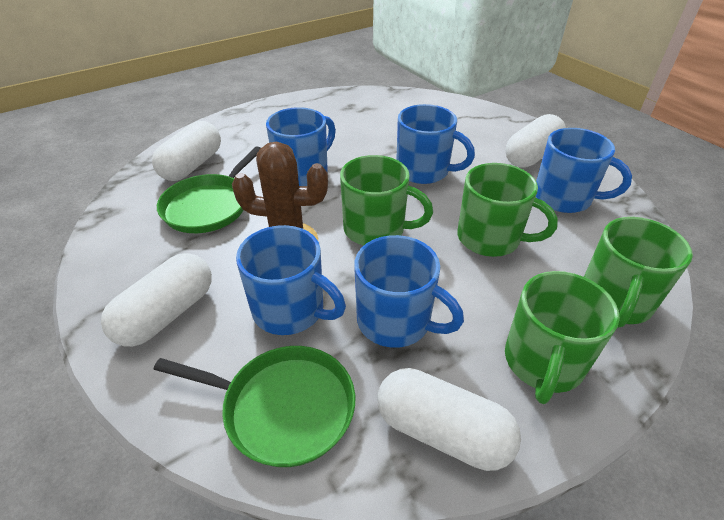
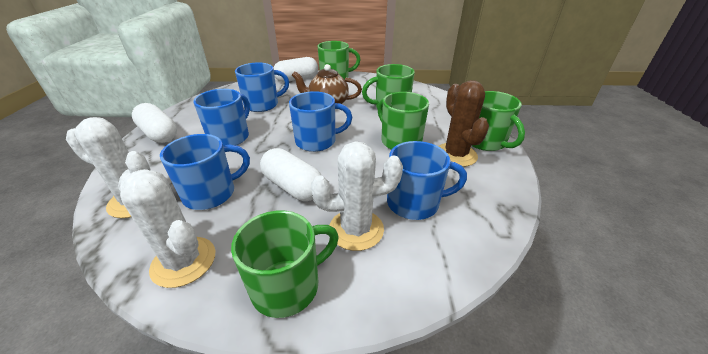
brown teapot: 0 -> 1
green mug: 4 -> 5
green pan: 2 -> 0
white cactus: 0 -> 3
white capsule: 4 -> 3

